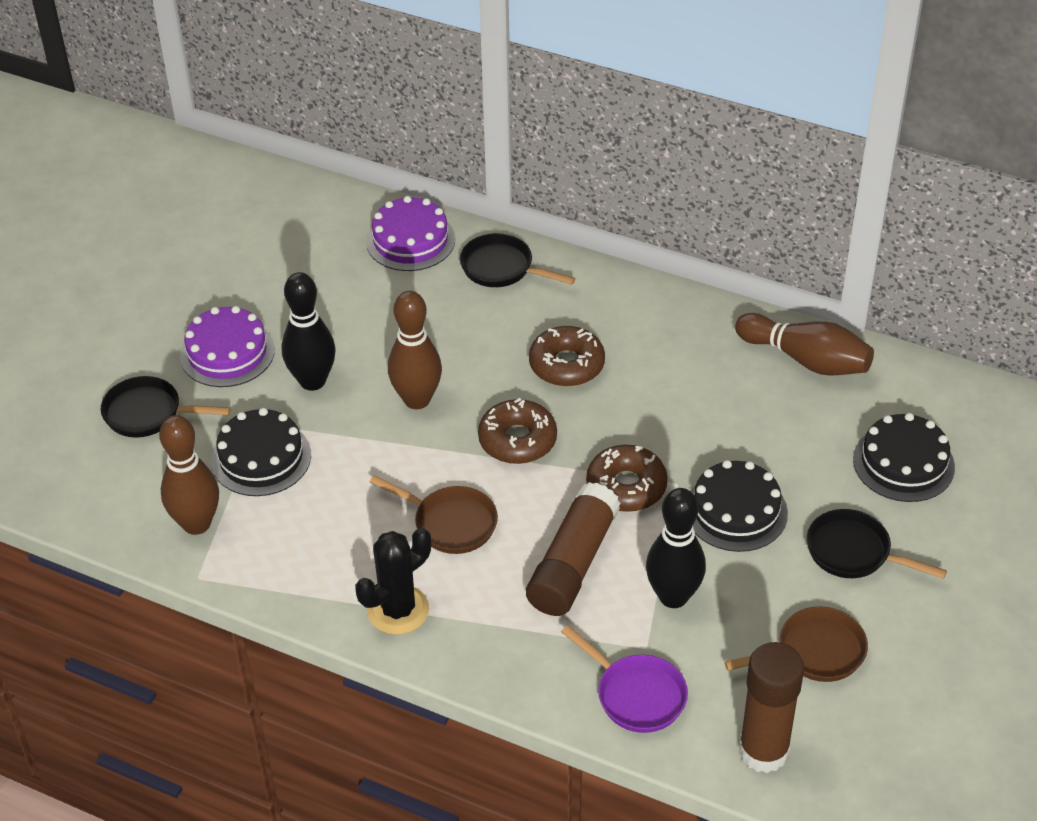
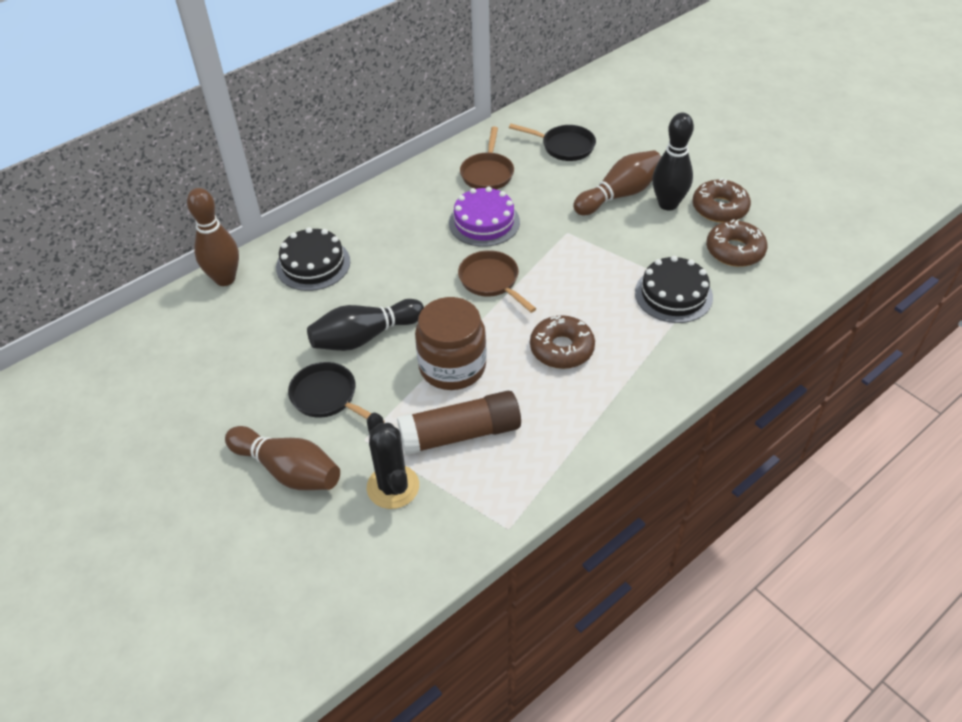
black cake: 3 -> 2
black pan: 3 -> 2
brown glue stick: 2 -> 1
brown jar: 0 -> 1
purple cake: 2 -> 1
purple pan: 1 -> 0

